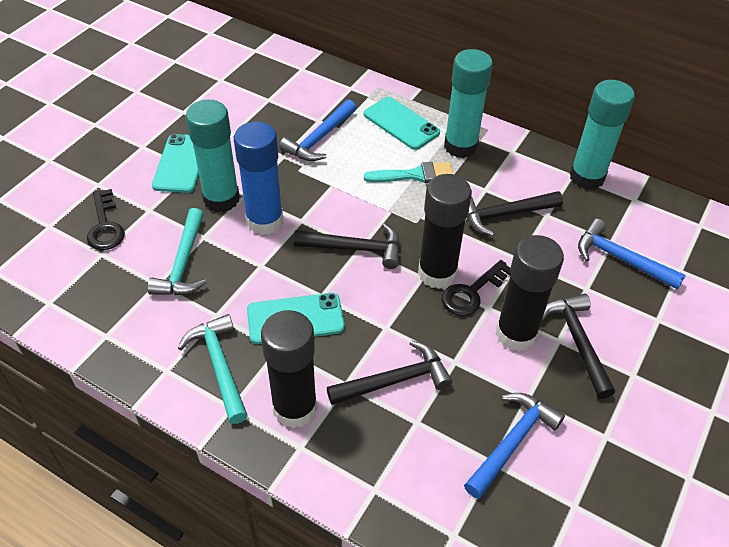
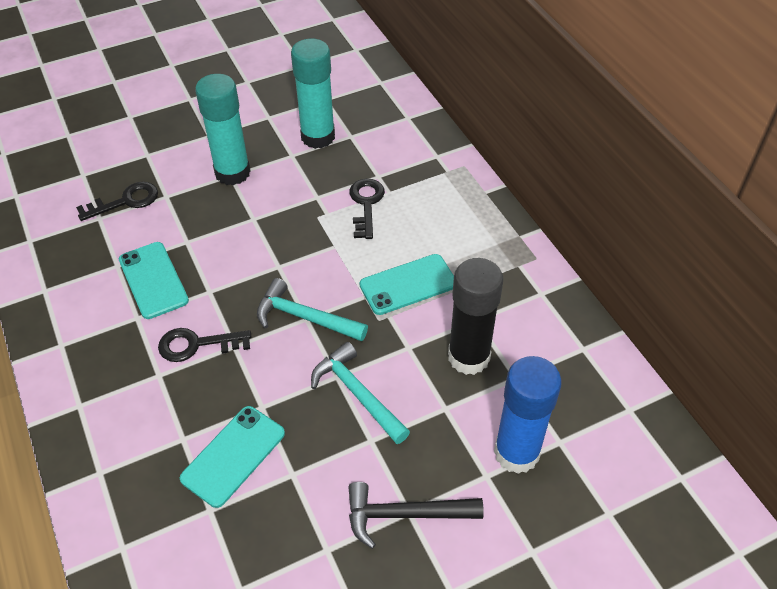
black glue stick: 3 -> 1
black hammer: 4 -> 1
black key: 2 -> 3
blue hammer: 3 -> 0
turquoise brush: 1 -> 0
turquoise glue stick: 3 -> 2

